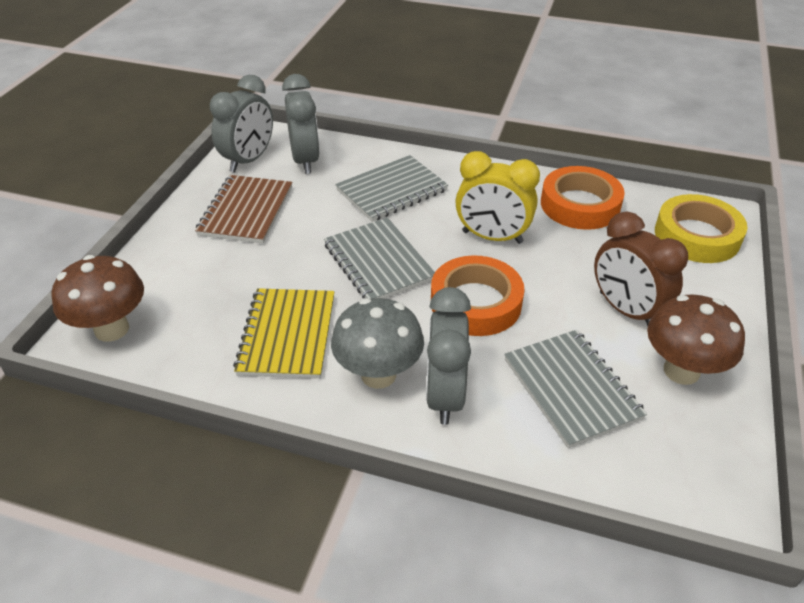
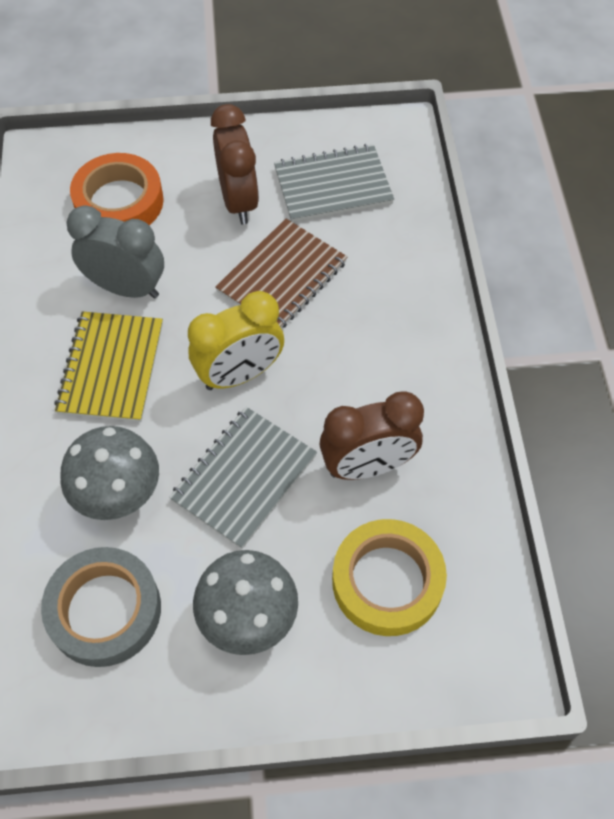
brown clock: 1 -> 2
brown mushroom: 2 -> 0
grey clock: 3 -> 1
grey mushroom: 1 -> 2
grey notebook: 3 -> 2
grey tape: 0 -> 1
orange tape: 2 -> 1

